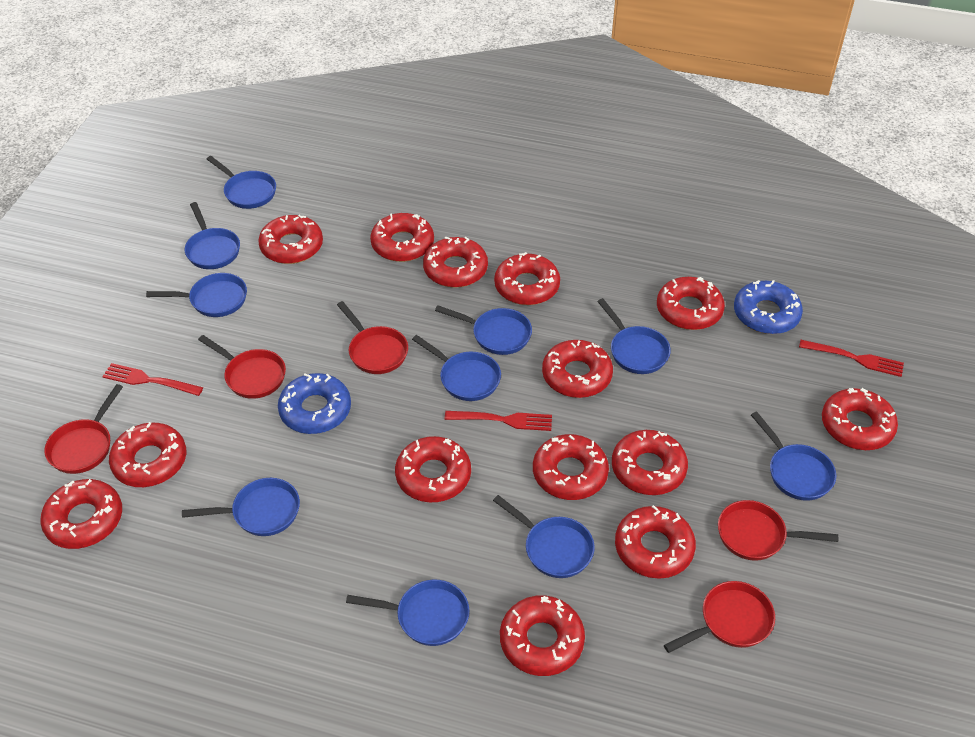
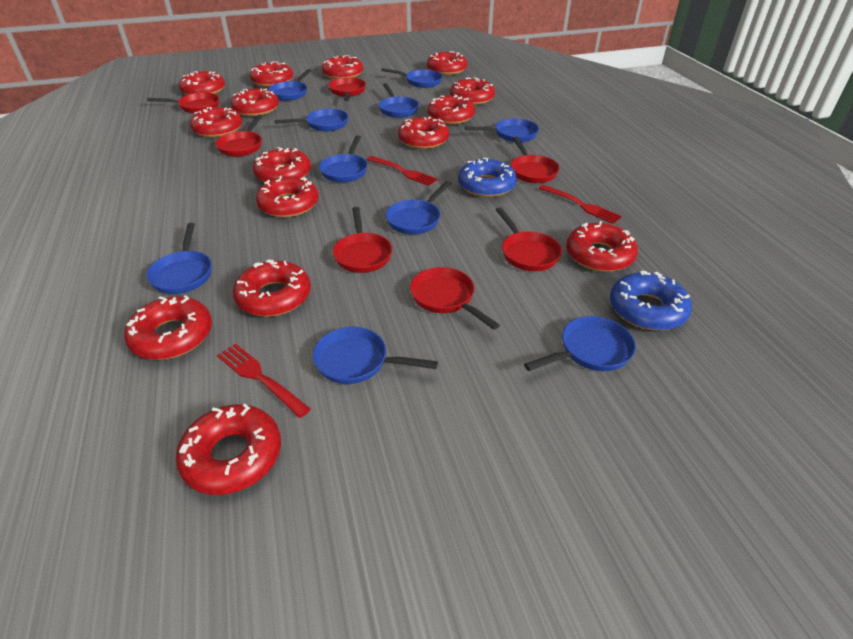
red donut: 14 -> 15
red pan: 5 -> 7

